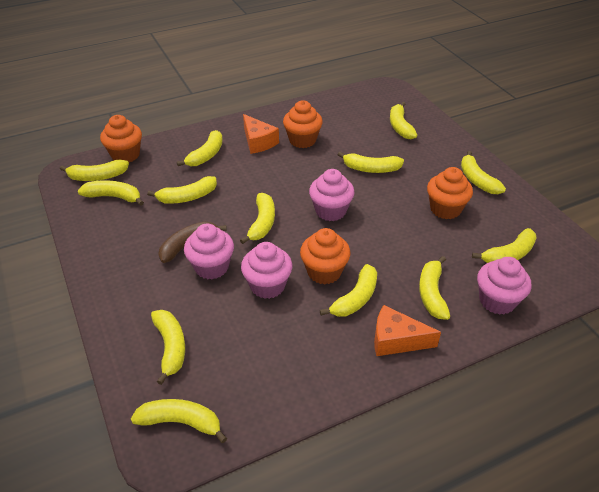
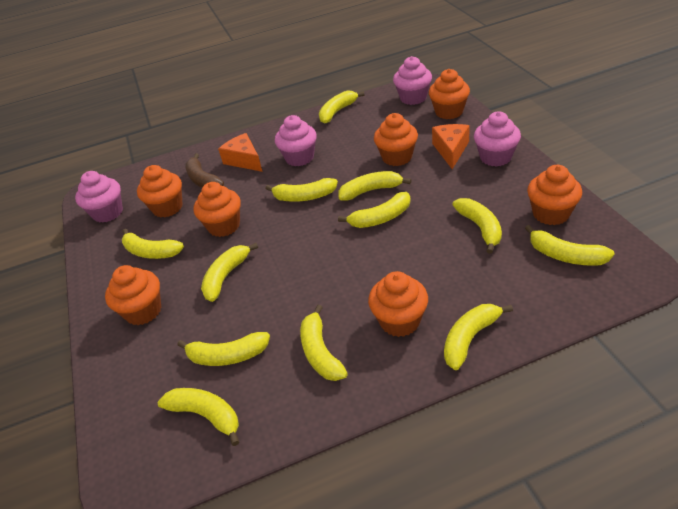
orange cupcake: 4 -> 7
yellow banana: 13 -> 12

